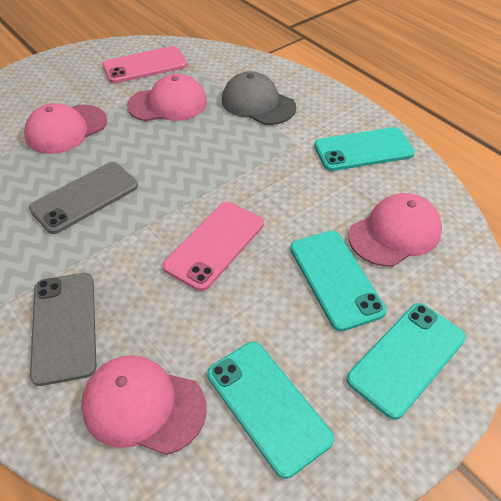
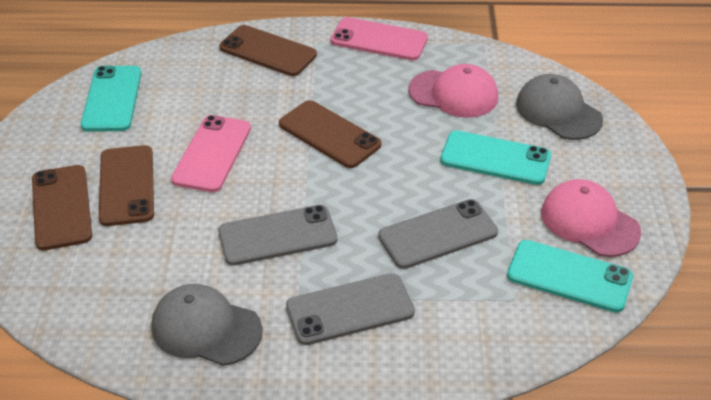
brown phone: 0 -> 4
grey cap: 1 -> 2
grey phone: 2 -> 3
pink cap: 4 -> 2
turquoise phone: 4 -> 3

